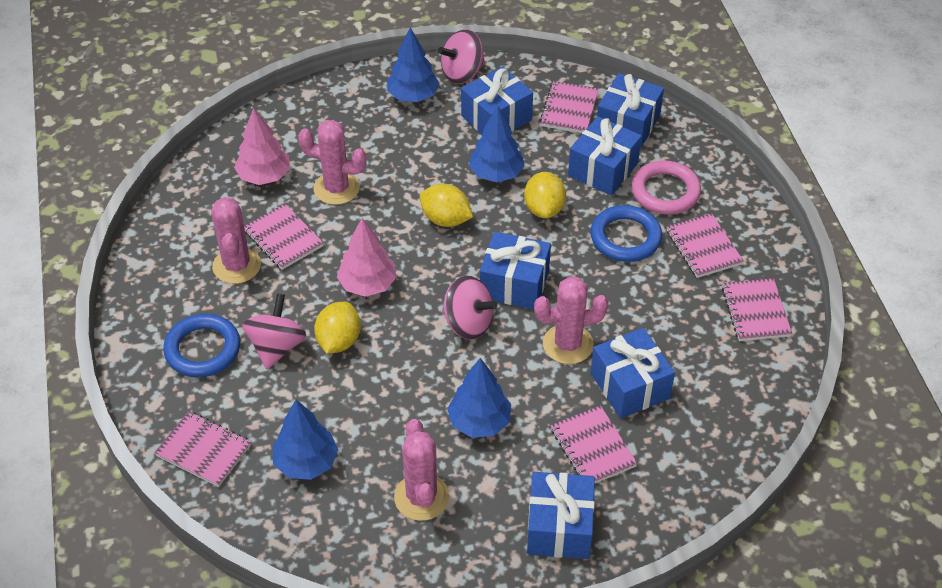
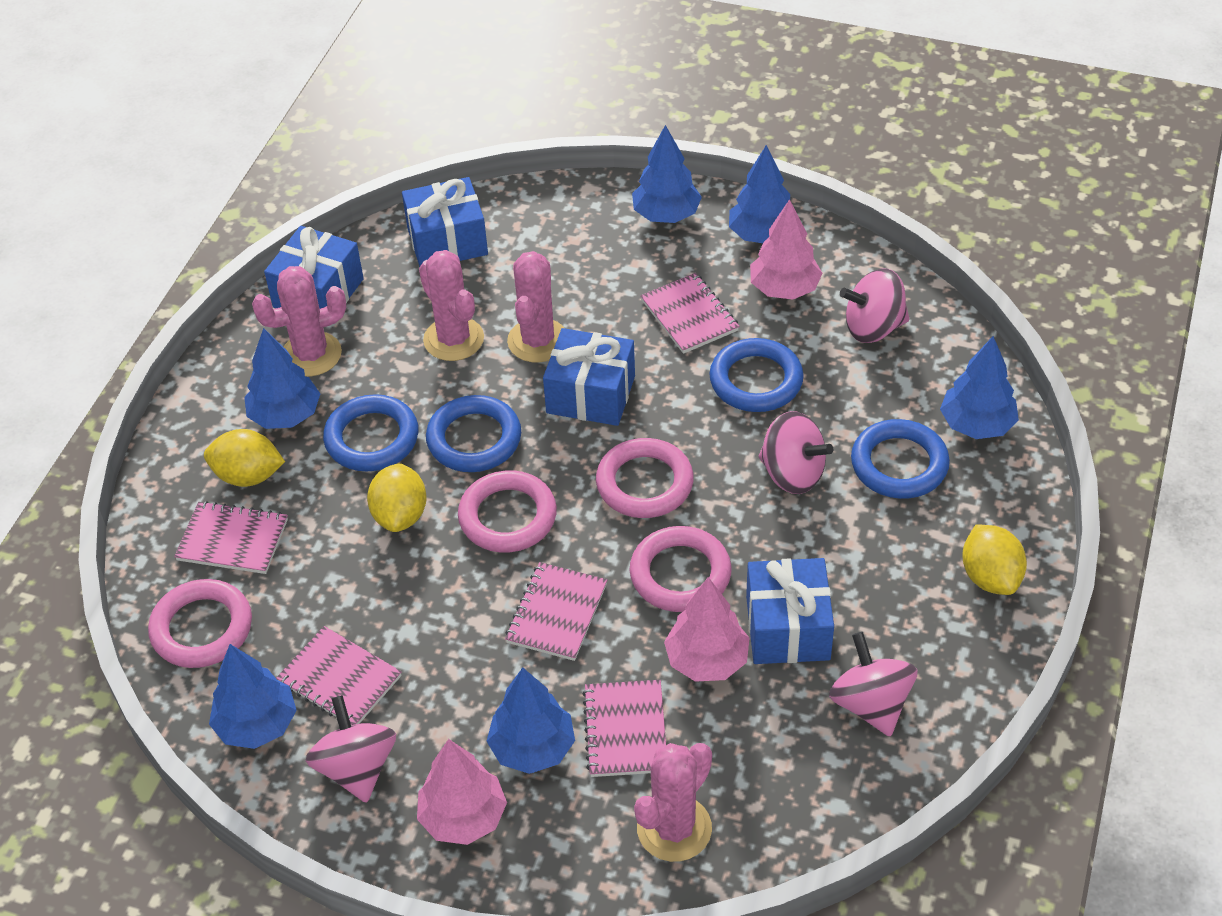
blue gift: 6 -> 4
blue ring: 2 -> 4
blue tree: 4 -> 6
pink notebook: 6 -> 5
pink ring: 1 -> 4
pink spinning top: 3 -> 4
pink tree: 2 -> 3

